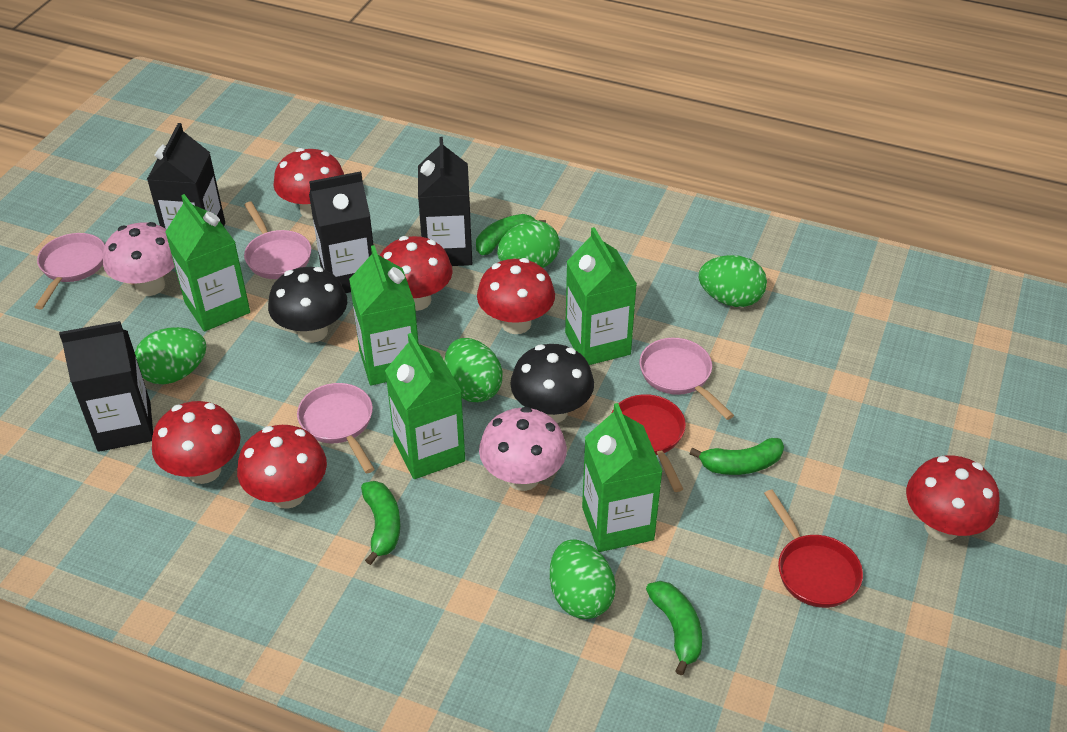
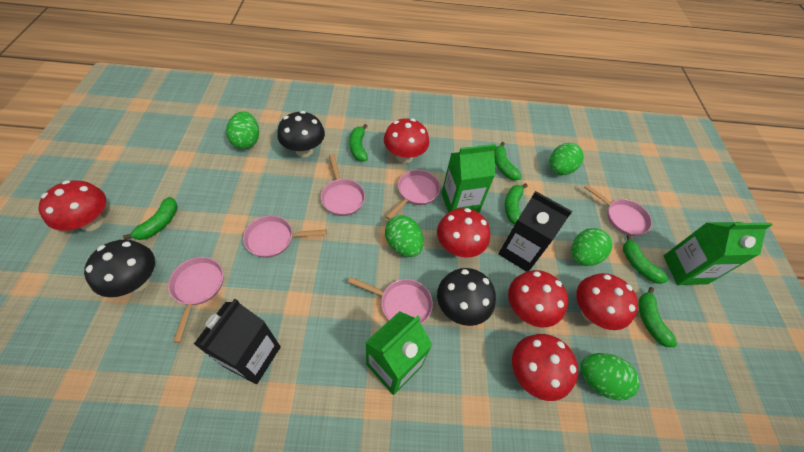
black carton: 4 -> 2
black mushroom: 2 -> 3
green banana: 4 -> 6
green carton: 5 -> 3
pink mushroom: 2 -> 0
pink pan: 4 -> 6
red pan: 2 -> 0

